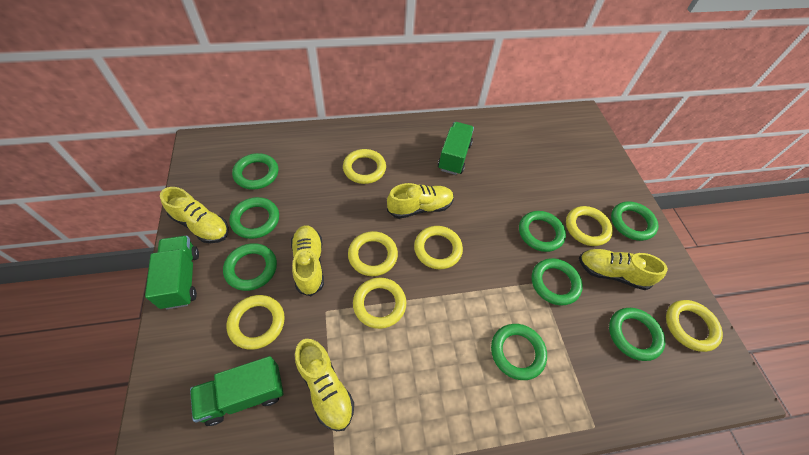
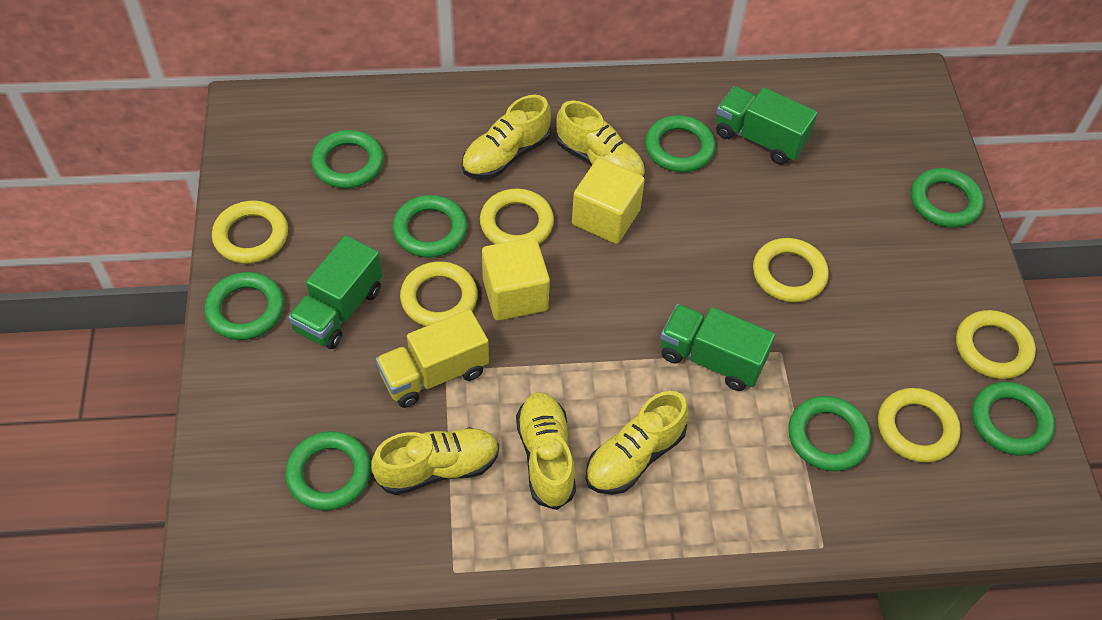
yellow cube: 0 -> 2
yellow ring: 7 -> 6
yellow truck: 0 -> 1

